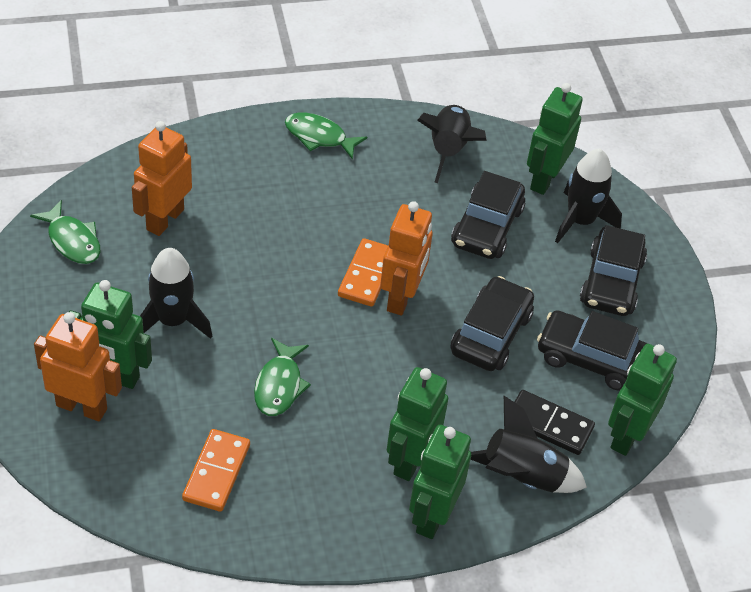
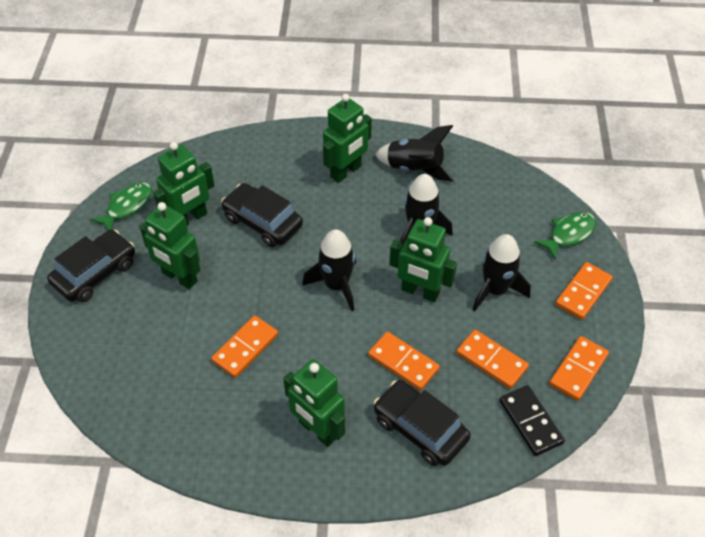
black car: 4 -> 3
green fish: 3 -> 2
orange domino: 2 -> 5
orange robot: 3 -> 0

